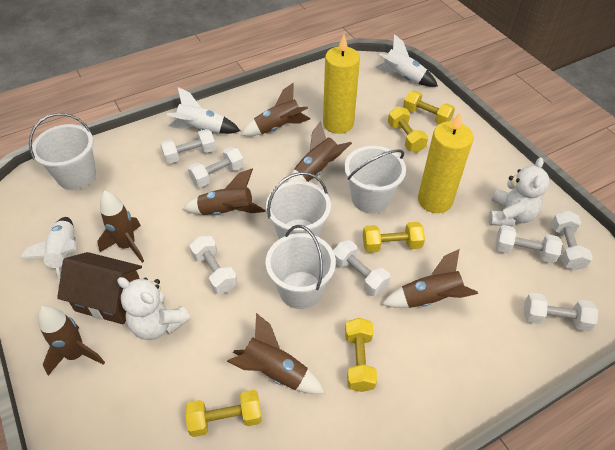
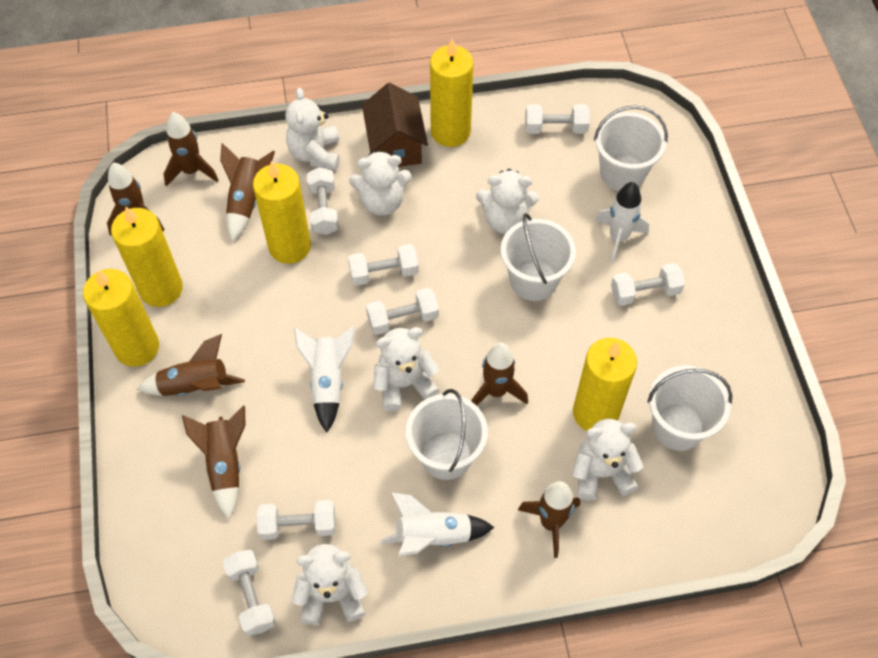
white teddy bear: 2 -> 6
yellow candle: 2 -> 5
yellow dumbbell: 5 -> 0

